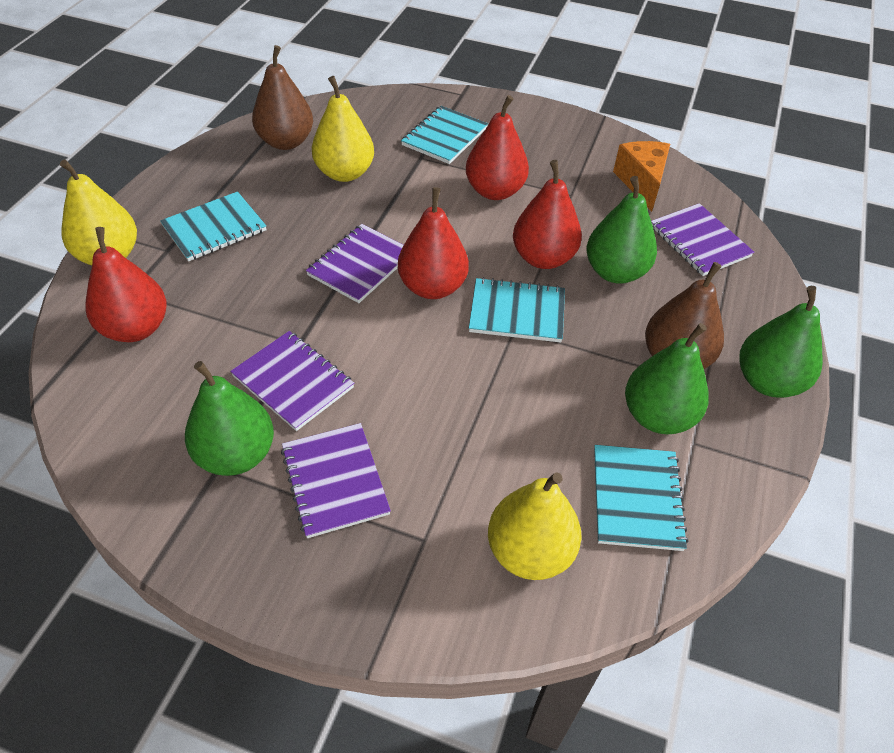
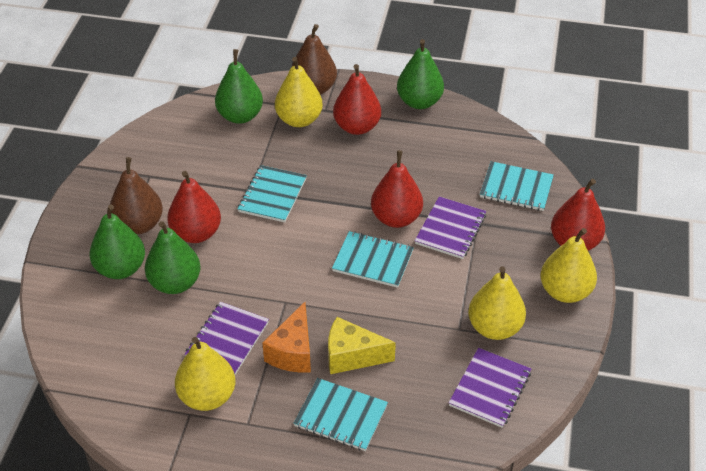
purple notebook: 4 -> 3
yellow cheese: 0 -> 1
yellow pear: 3 -> 4

